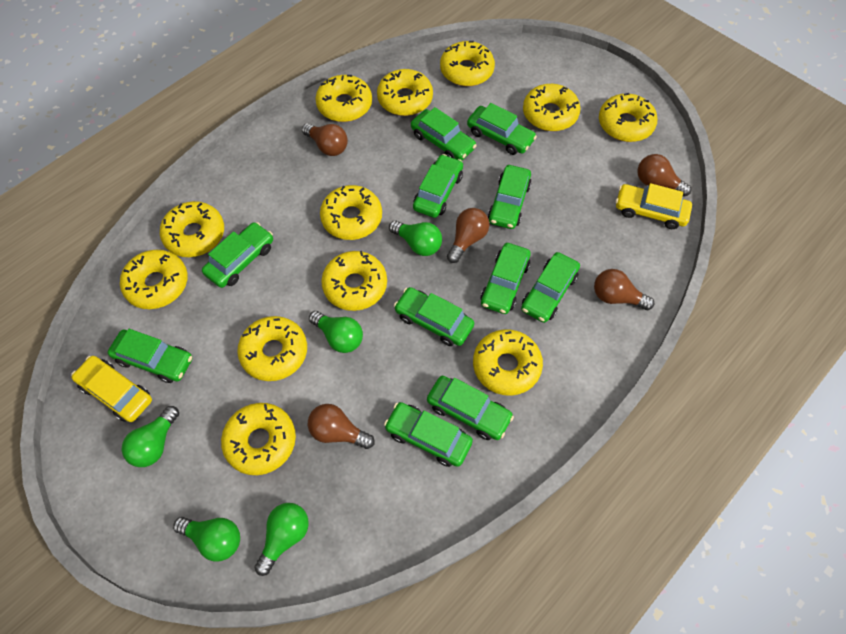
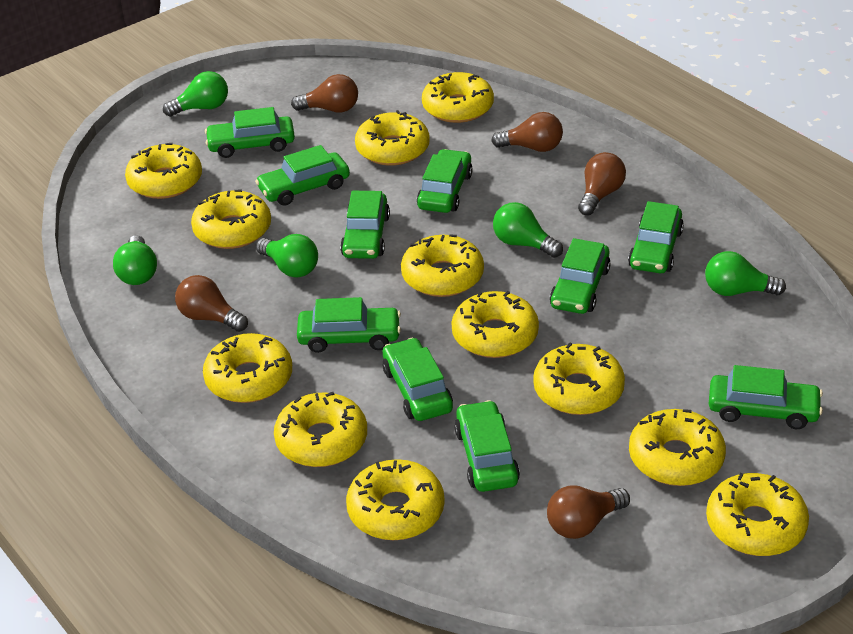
green car: 11 -> 10
yellow car: 2 -> 0

